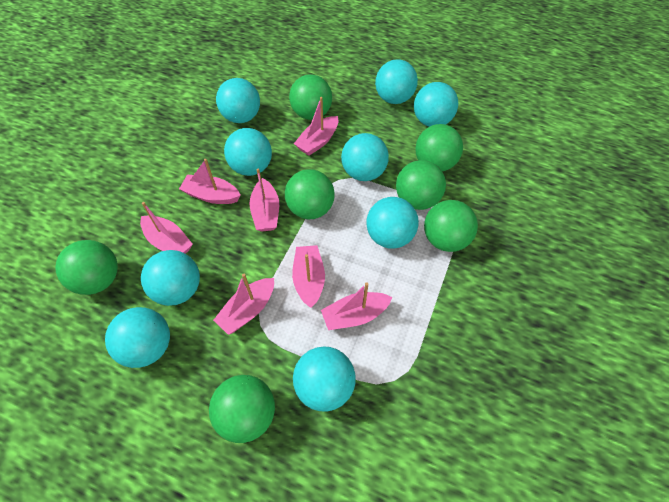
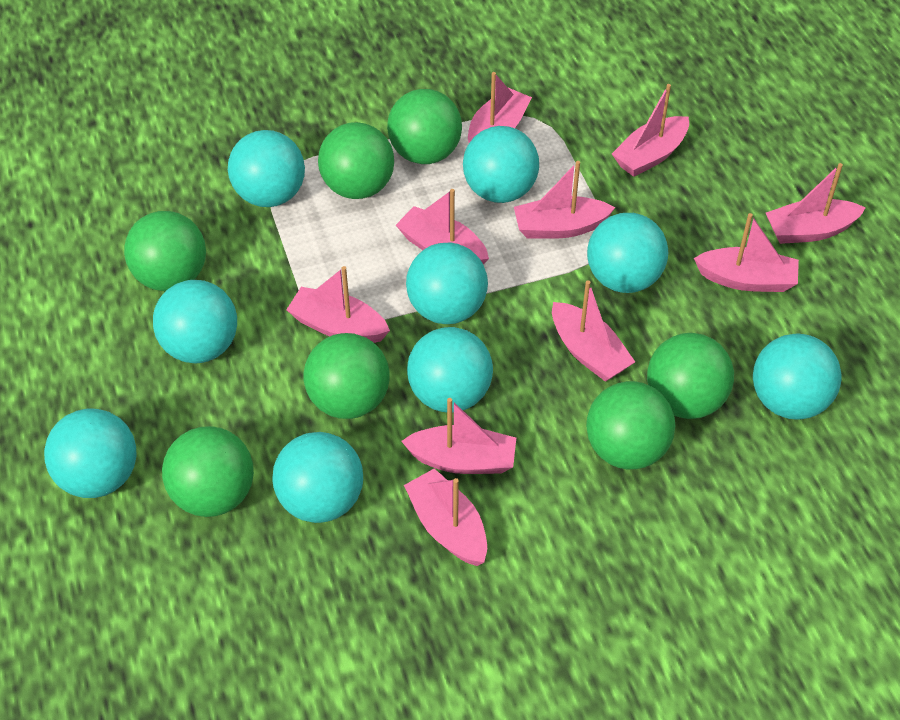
pink boat: 7 -> 10

